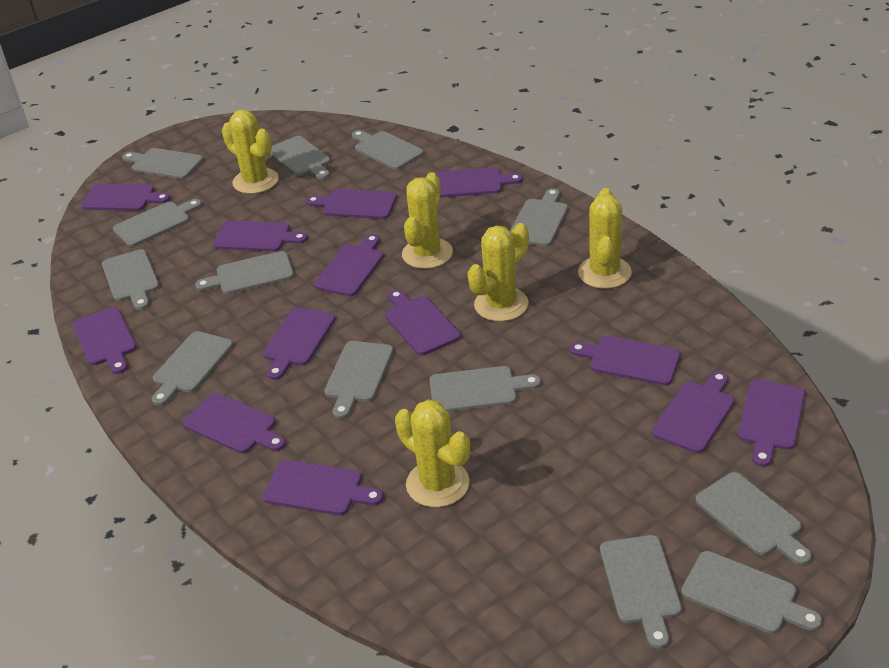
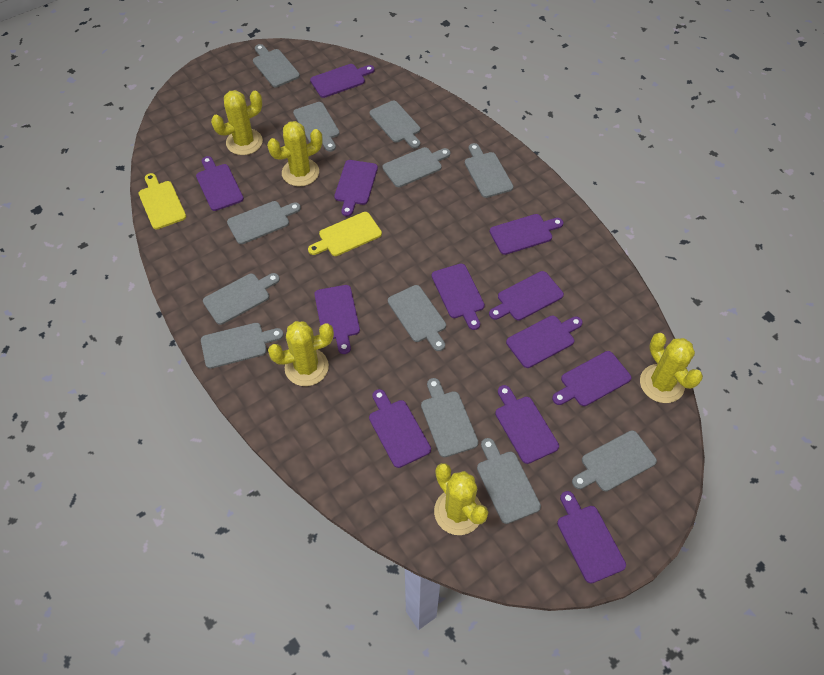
grey cutting board: 13 -> 12
purple cutting board: 13 -> 12
yellow cutting board: 0 -> 2

